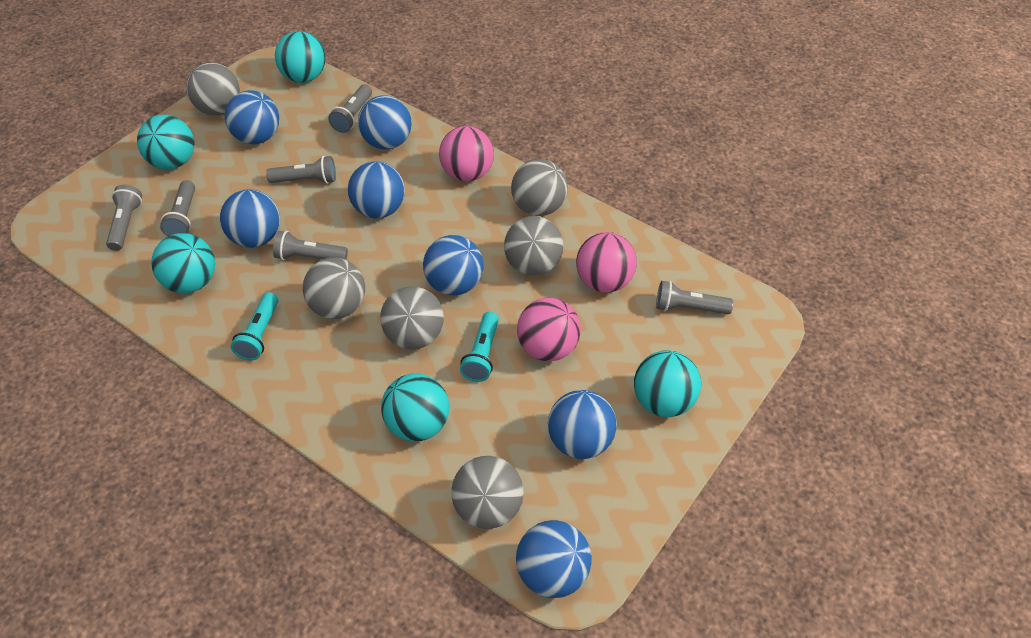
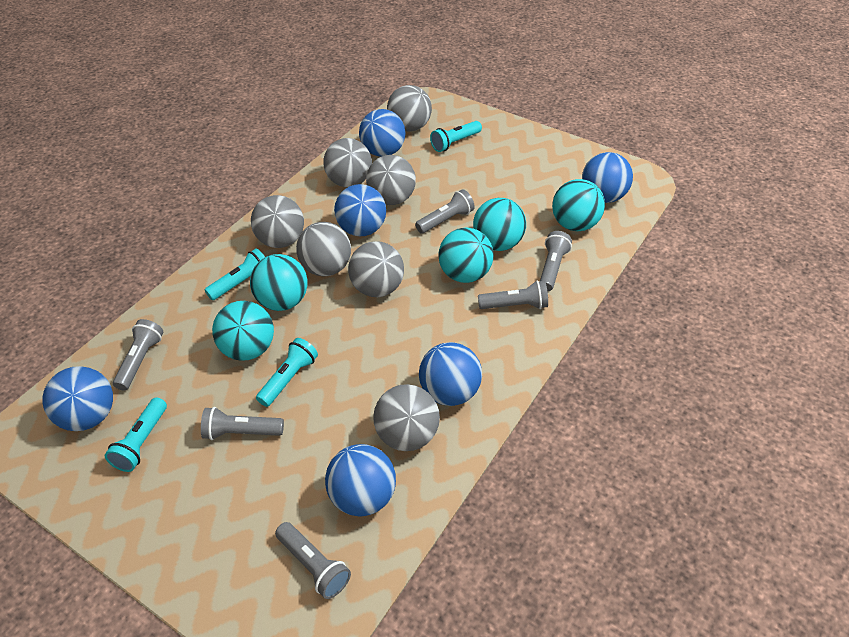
blue ball: 7 -> 6
grey ball: 6 -> 7
pink ball: 3 -> 0
turquoise flashlight: 2 -> 4

